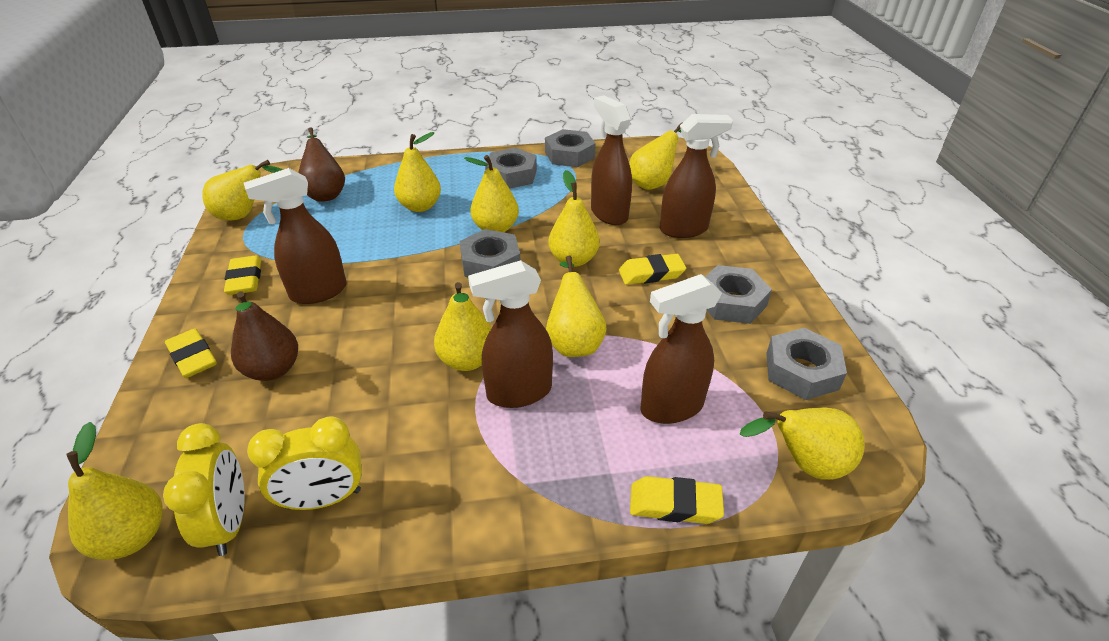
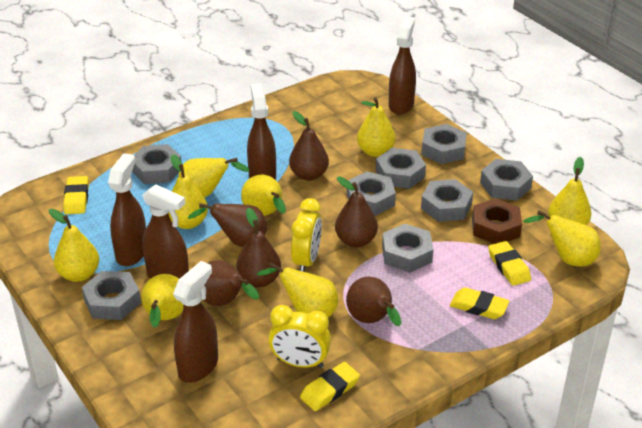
brown nut: 0 -> 1
brown pear: 2 -> 6
grey nut: 5 -> 8

